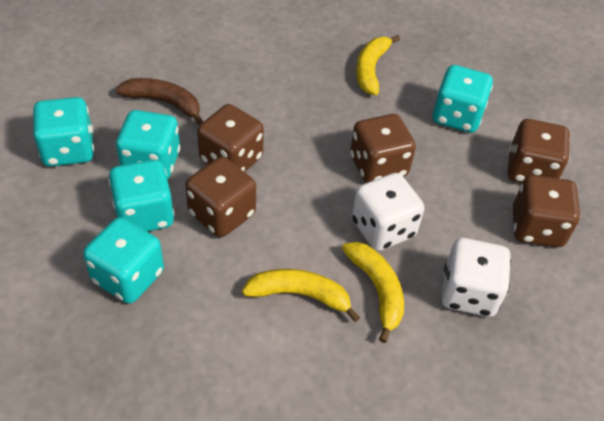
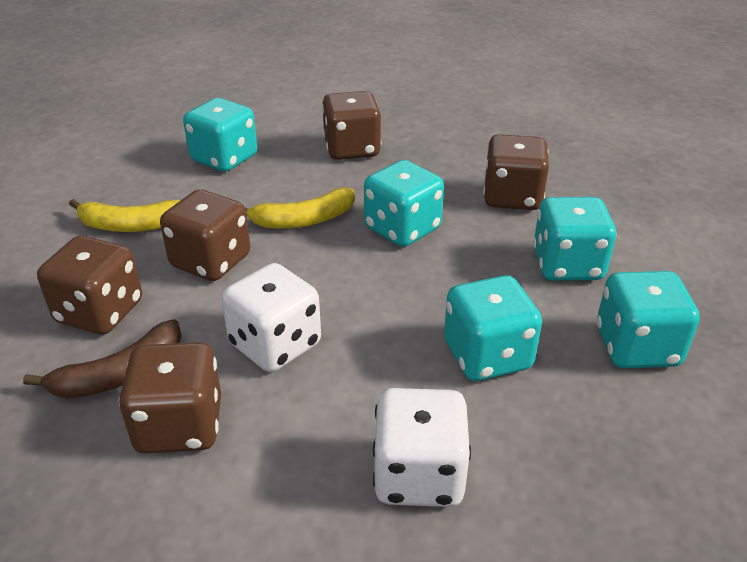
yellow banana: 3 -> 2

